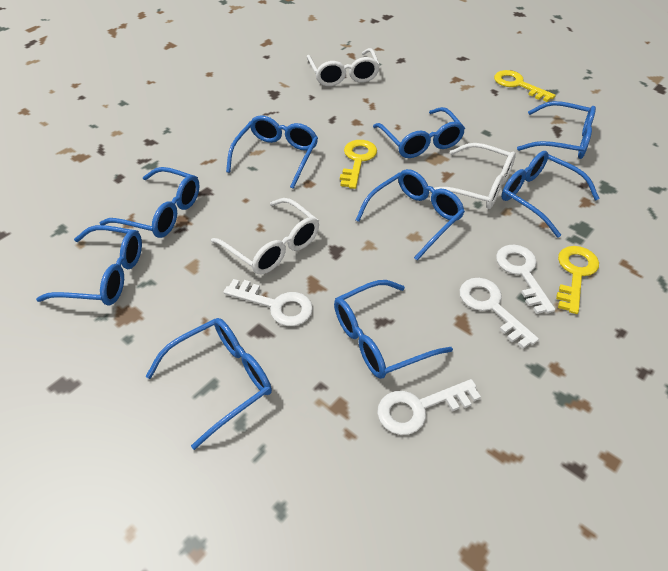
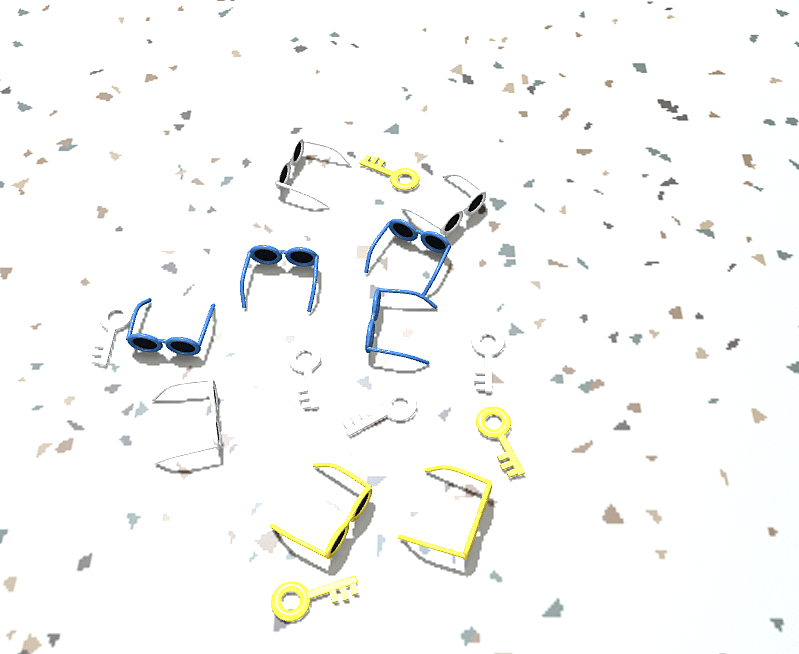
blue glasses: 9 -> 4
yellow glasses: 0 -> 2

